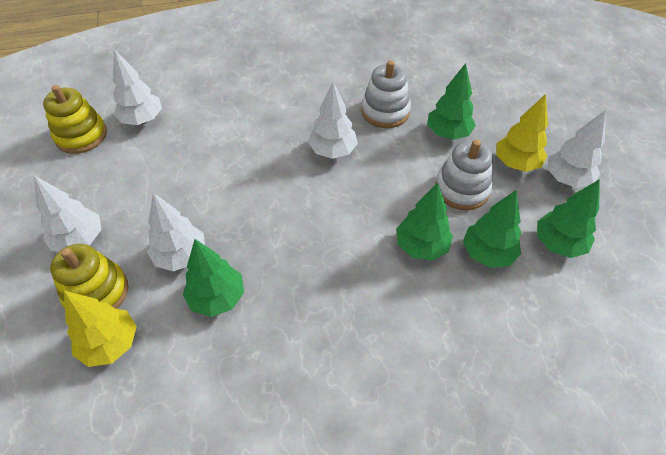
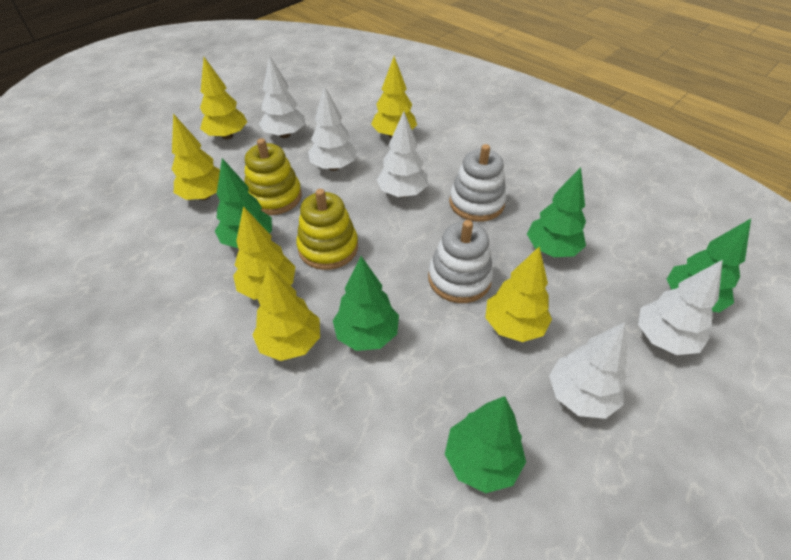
yellow tree: 2 -> 6

